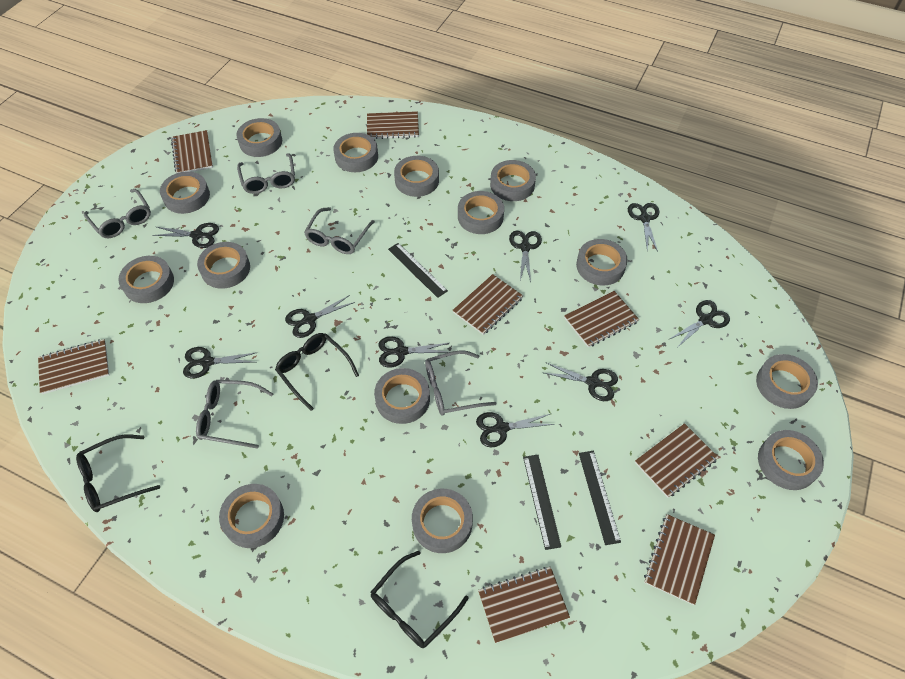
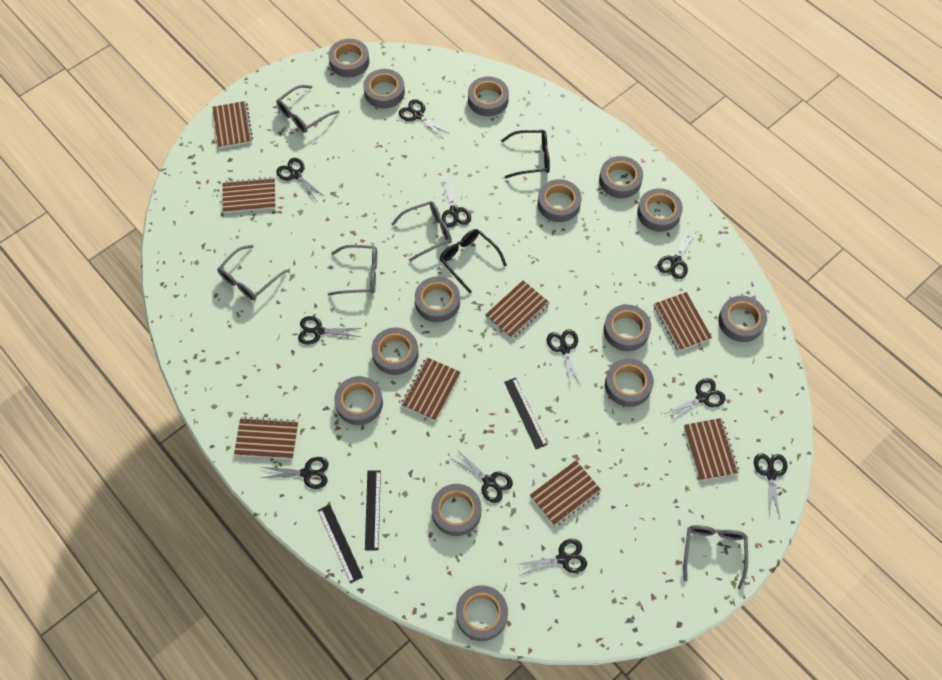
black glasses: 3 -> 2
black scissors: 9 -> 11

